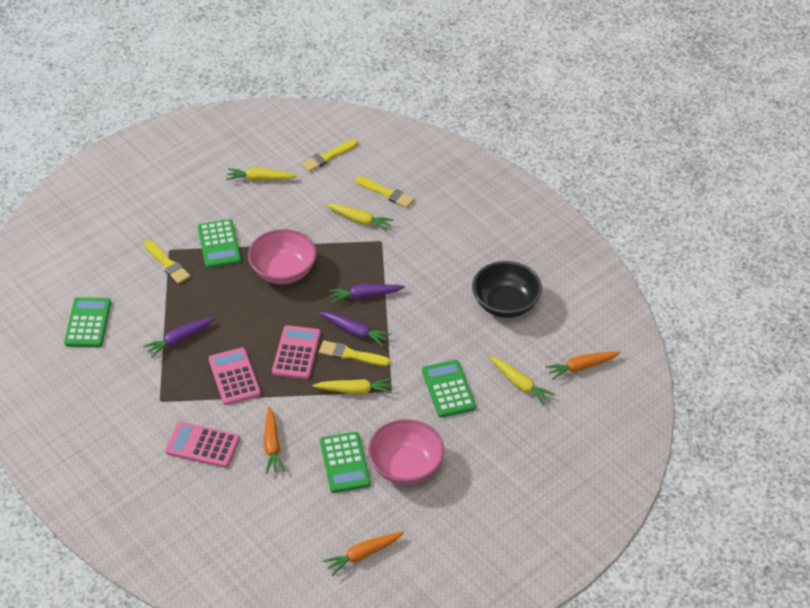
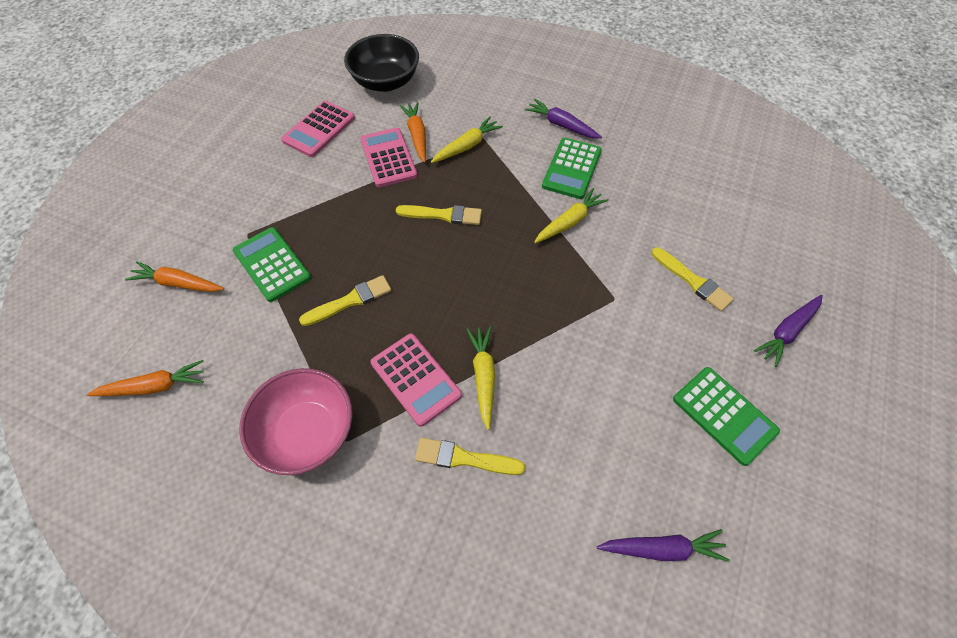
green calculator: 4 -> 3
pink bowl: 2 -> 1
yellow carrot: 4 -> 3

